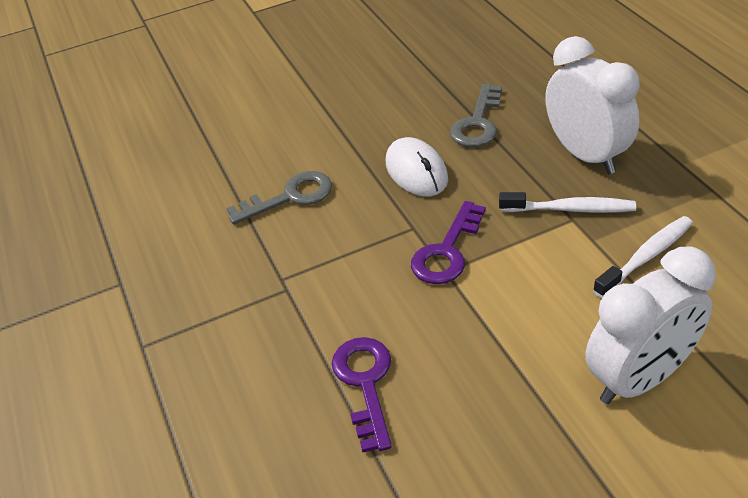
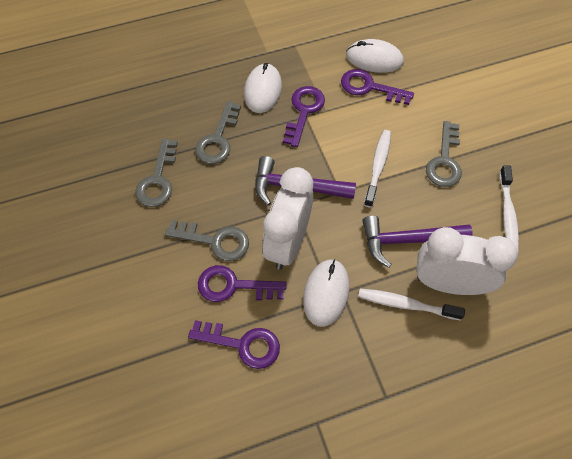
grey key: 2 -> 4
purple hammer: 0 -> 2
purple key: 2 -> 4
white mouse: 1 -> 3
white toothbrush: 2 -> 3

